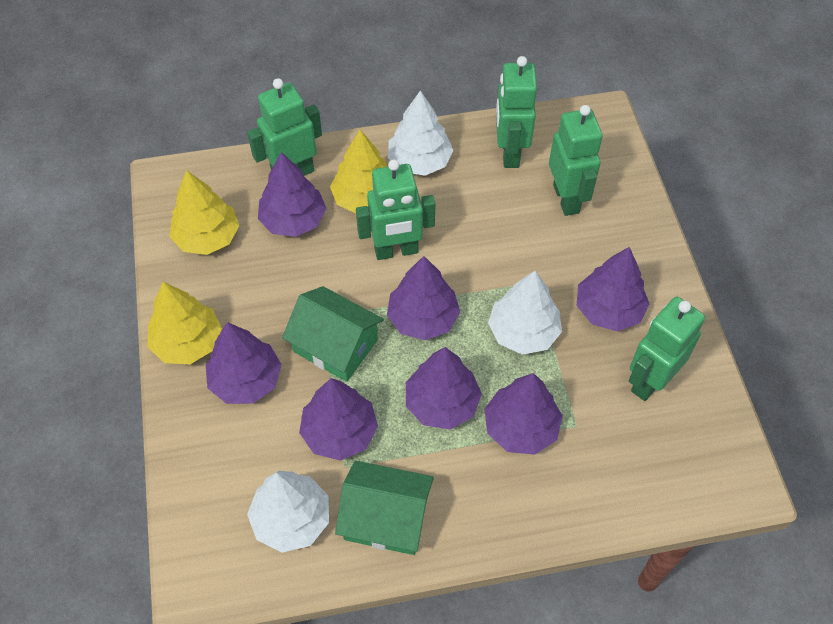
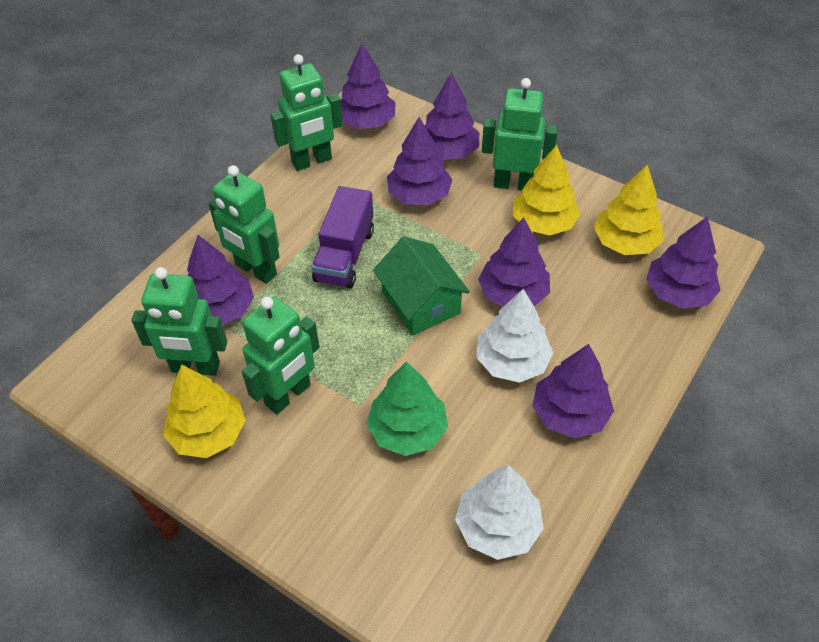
green house: 2 -> 1
green tree: 0 -> 1
purple truck: 0 -> 1
white tree: 3 -> 2

